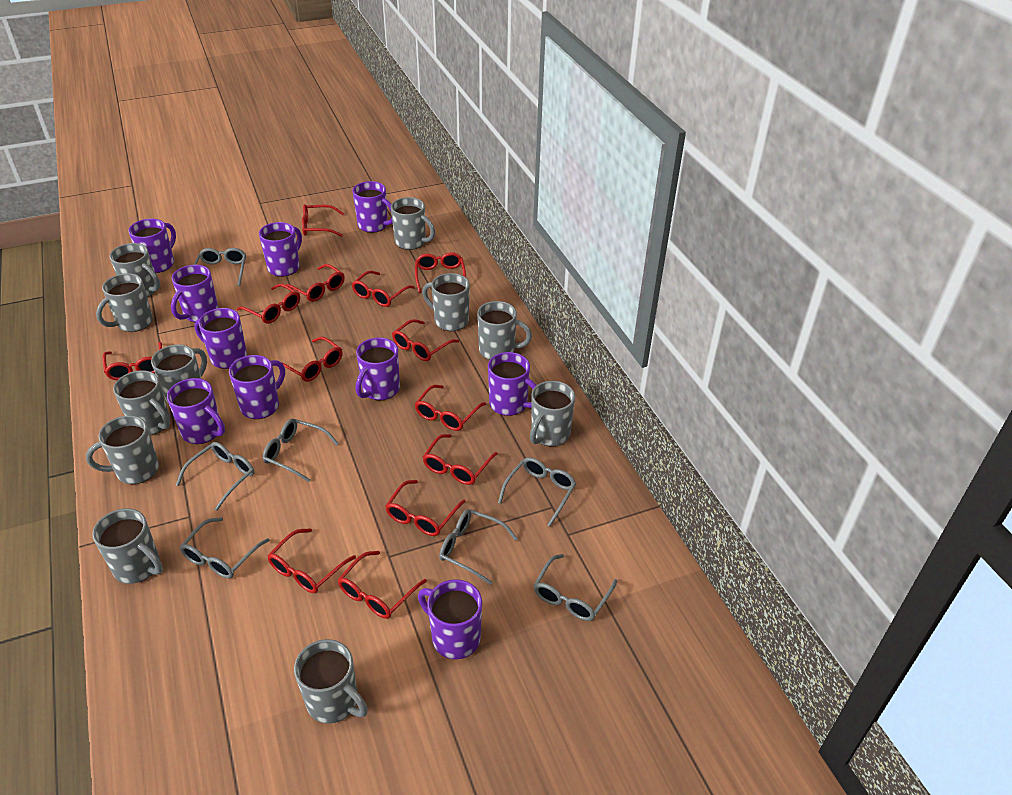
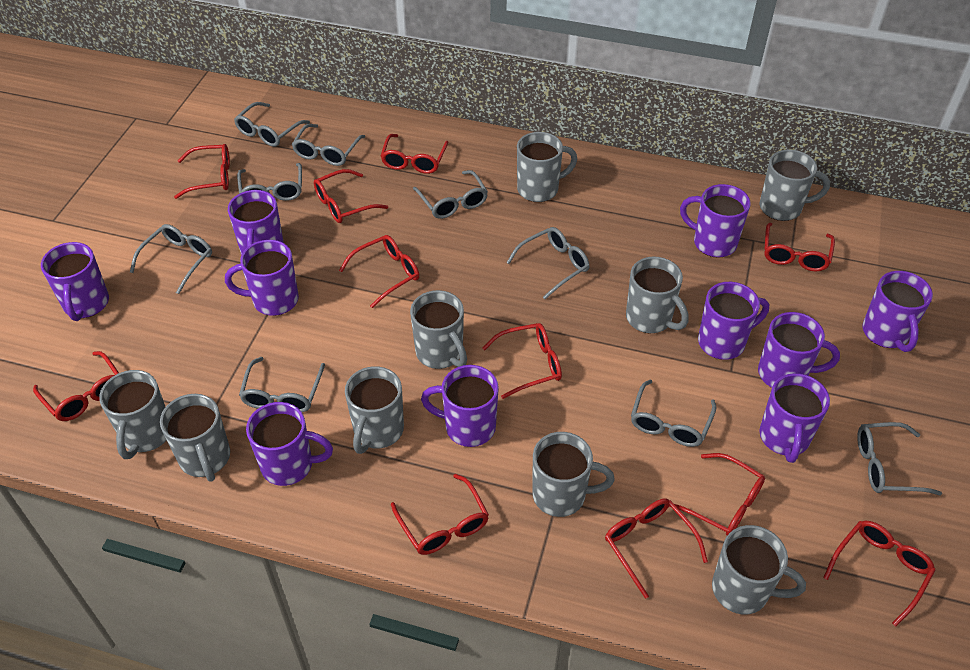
grey glasses: 7 -> 9
grey mug: 11 -> 9
red glasses: 13 -> 11

